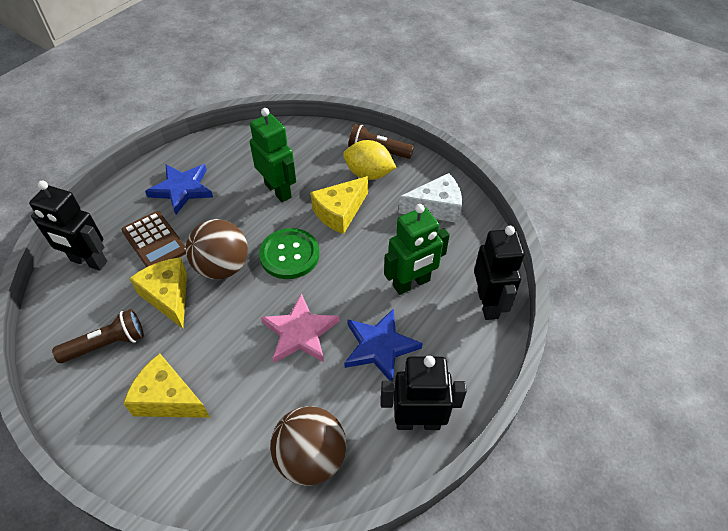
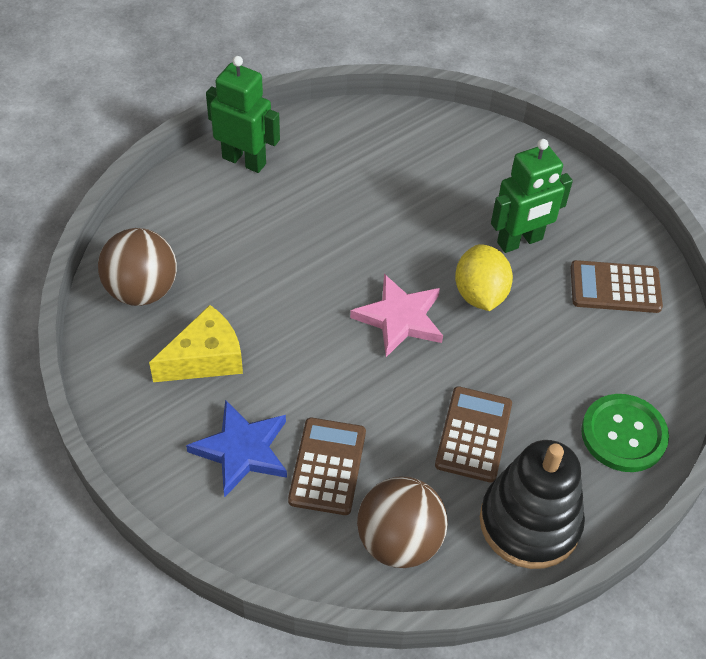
black robot: 3 -> 0
black stacking toy: 0 -> 1
blue star: 2 -> 1
brown calculator: 1 -> 3
brown flashlight: 2 -> 0
white cheese: 1 -> 0
yellow cheese: 3 -> 1

